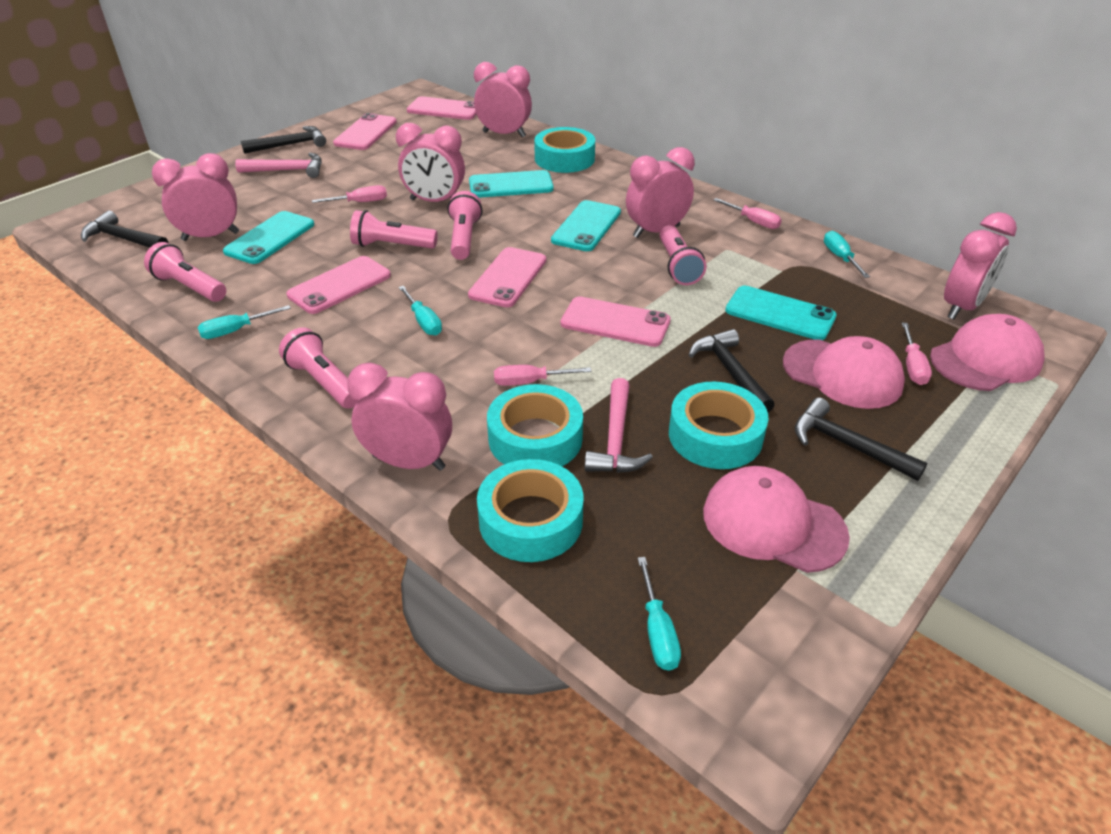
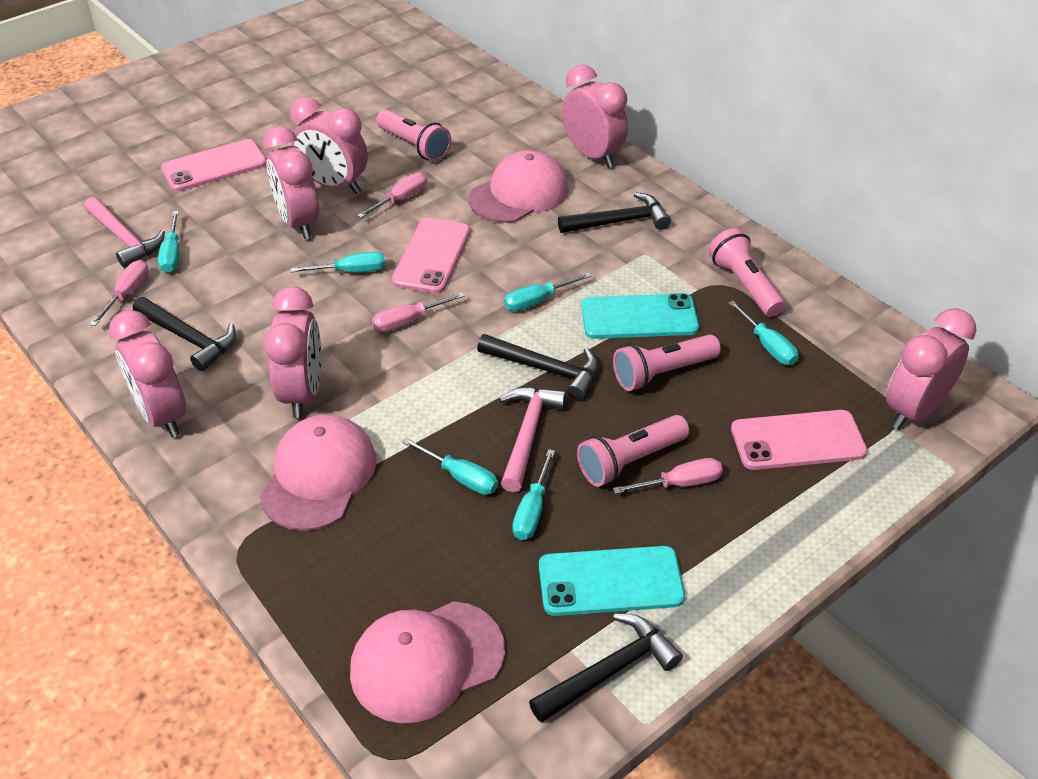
pink flashlight: 5 -> 4
pink phone: 5 -> 3
turquoise phone: 4 -> 2
turquoise screwdriver: 4 -> 6
turquoise tape: 4 -> 0

